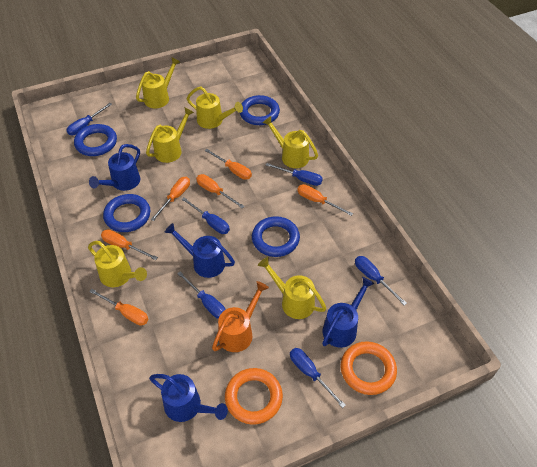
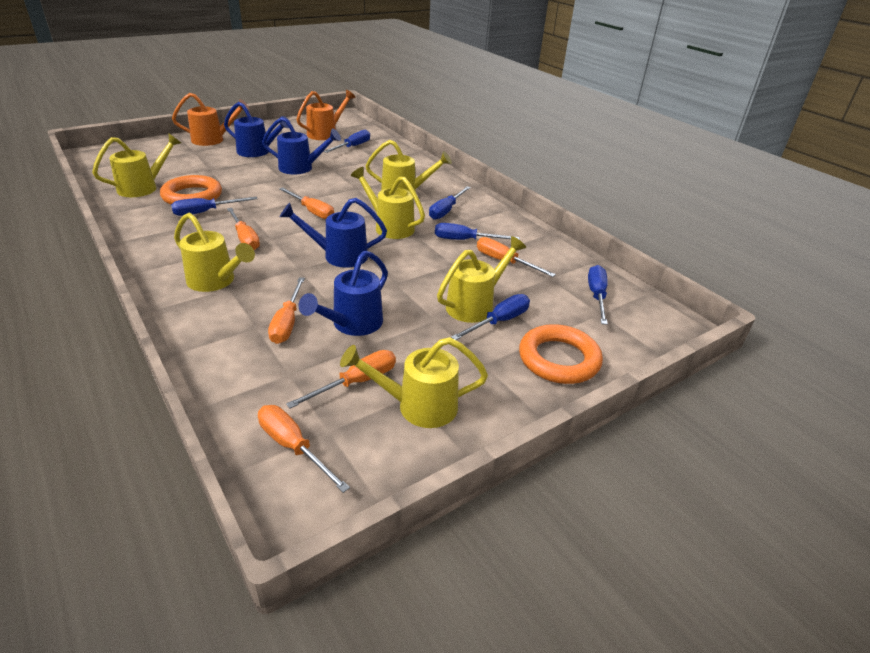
blue ring: 4 -> 0
orange watering can: 1 -> 2

